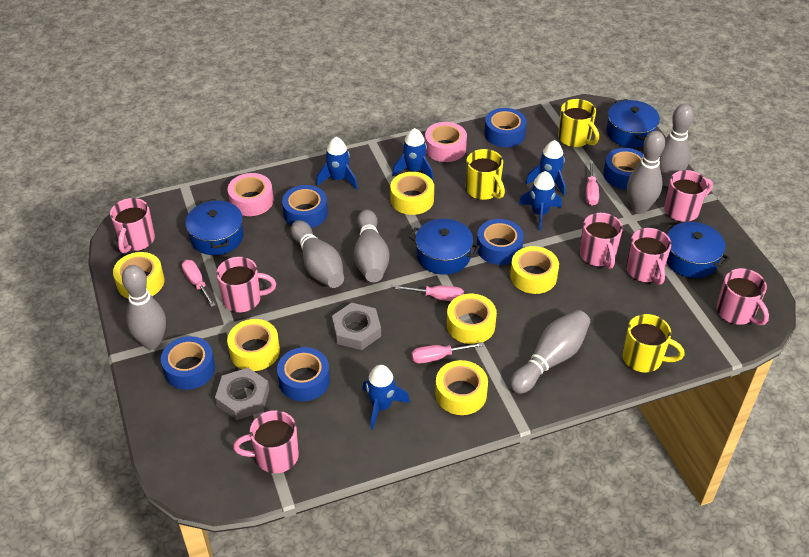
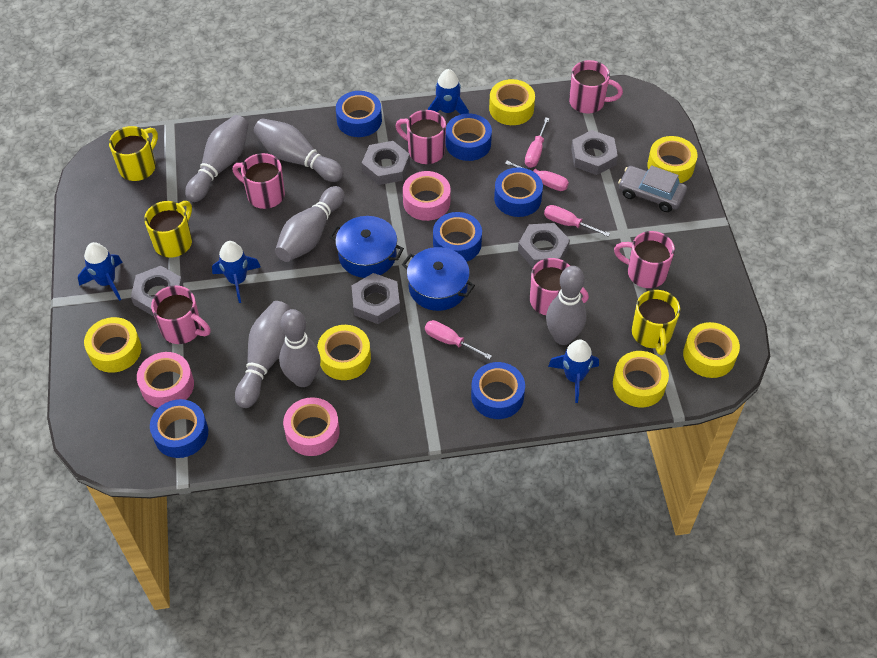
blue pot: 4 -> 2
blue rocket: 5 -> 4
grey car: 0 -> 1
grey nut: 2 -> 5
pink mug: 7 -> 6
pink tape: 2 -> 3

